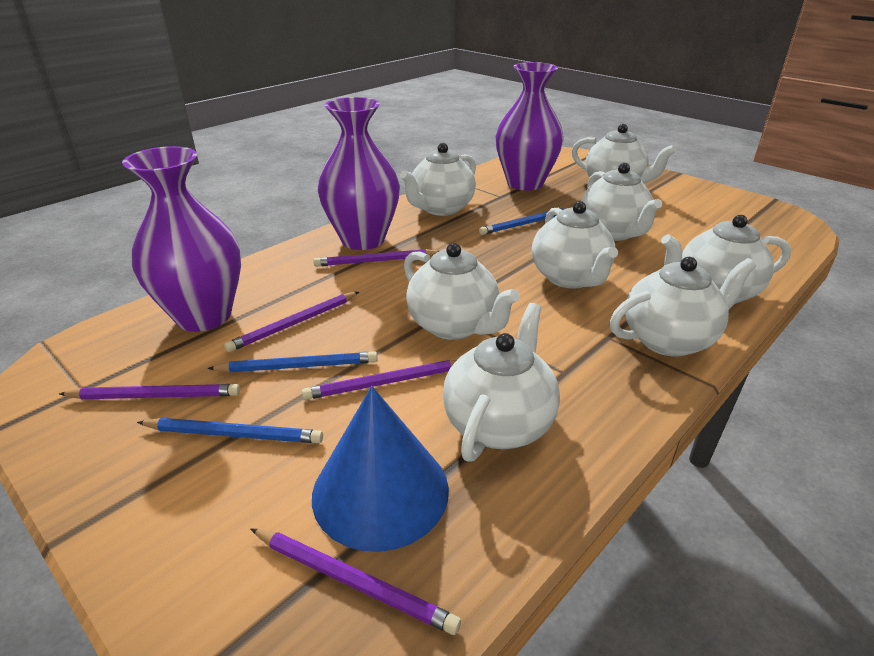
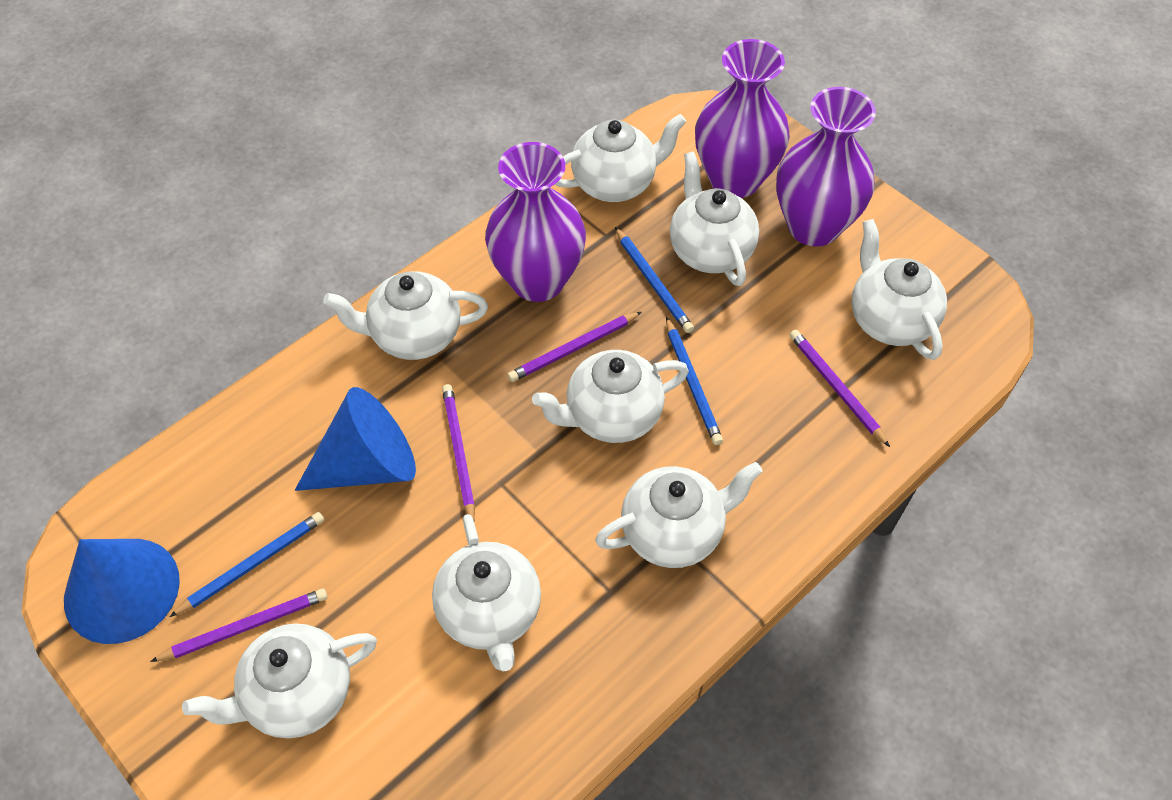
blue cone: 1 -> 2
purple pencil: 5 -> 4

